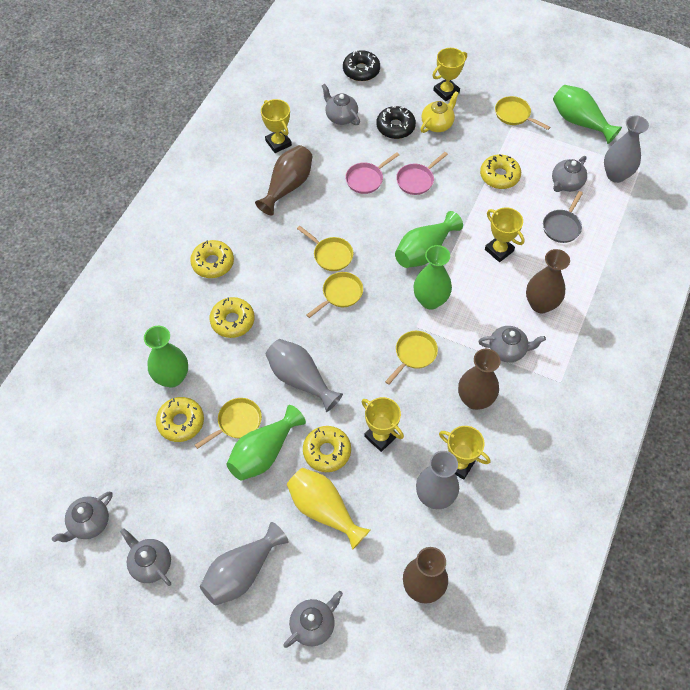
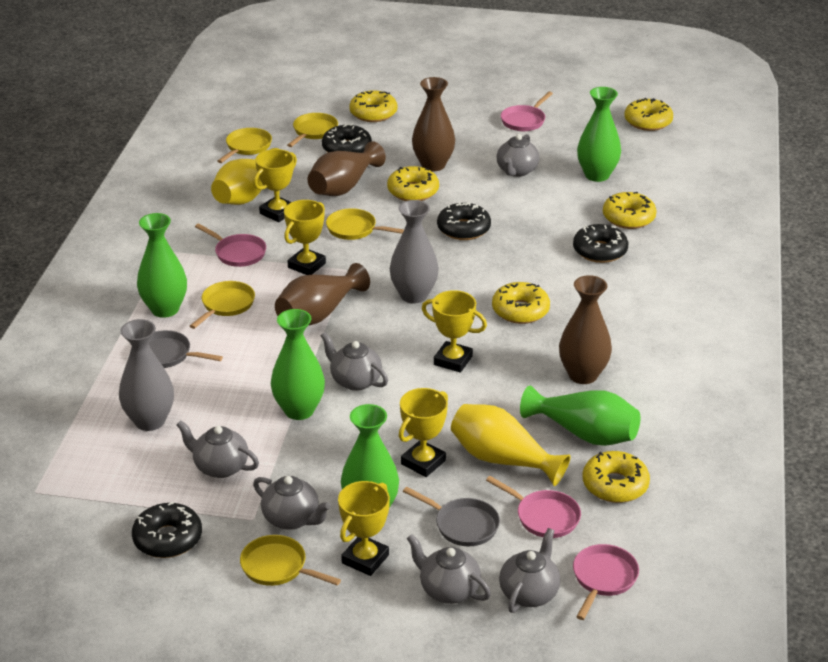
black donut: 2 -> 4
grey pan: 1 -> 2
grey vase: 4 -> 2
pink pan: 2 -> 4
yellow donut: 5 -> 6
yellow teapot: 1 -> 0
yellow vase: 1 -> 2

